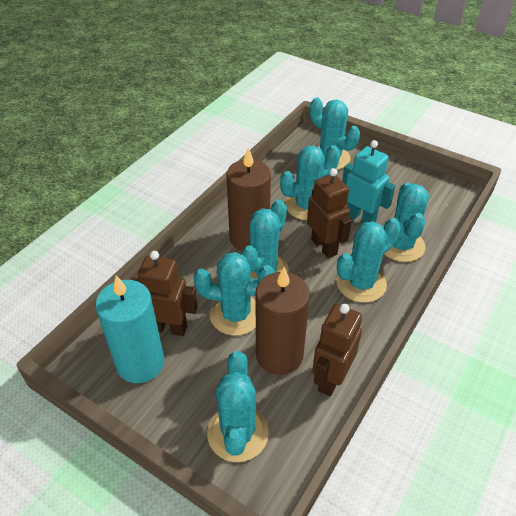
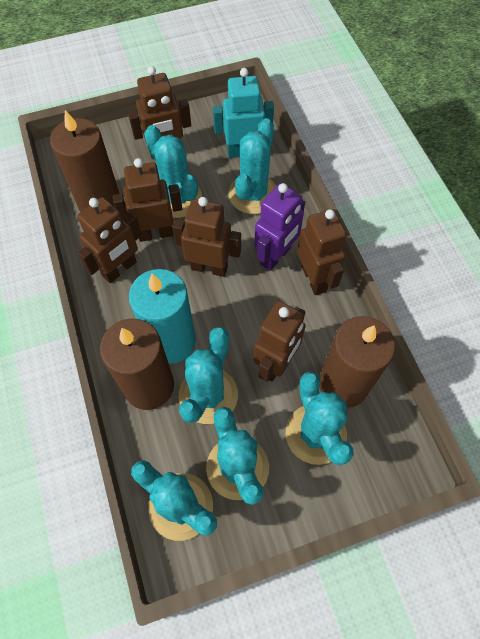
brown candle: 2 -> 3
brown robot: 3 -> 6
purple robot: 0 -> 1
turquoise cactus: 7 -> 6

